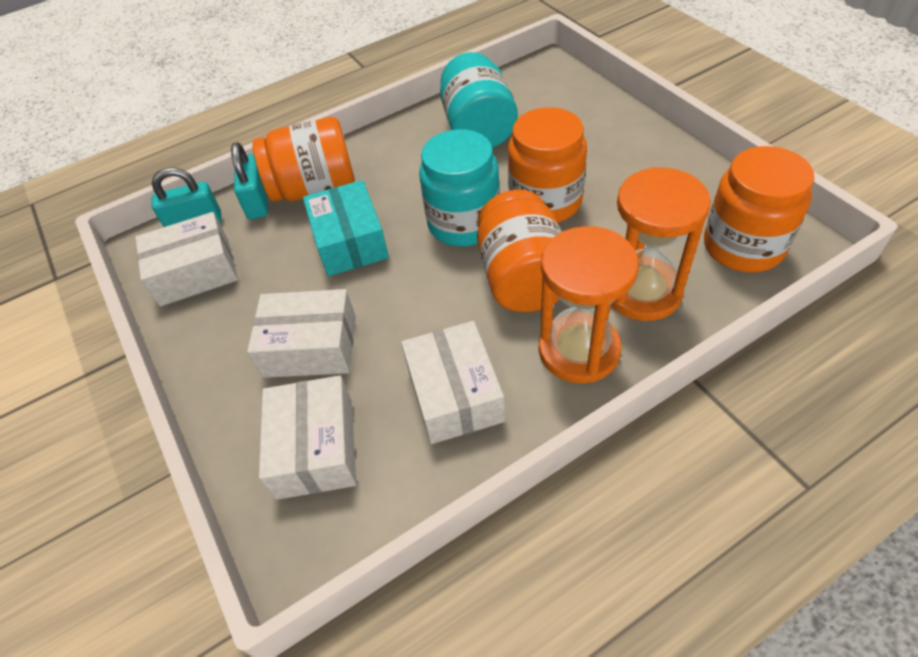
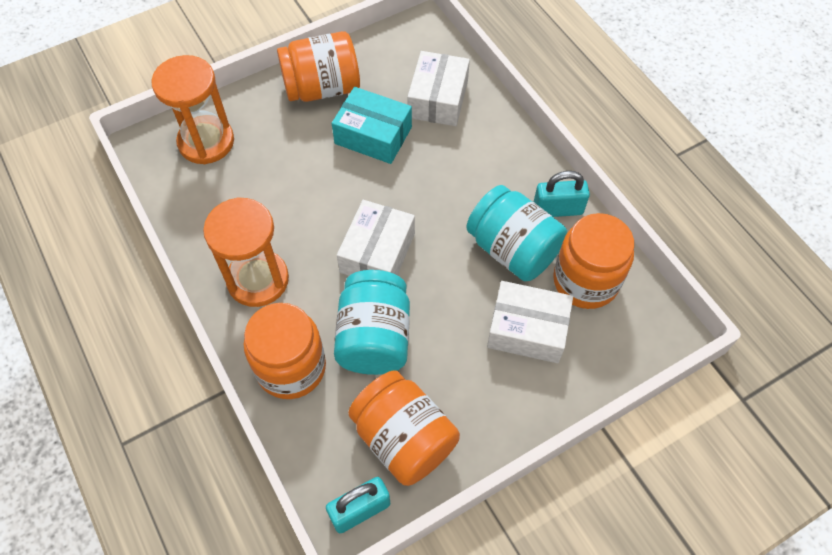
white box: 4 -> 3

